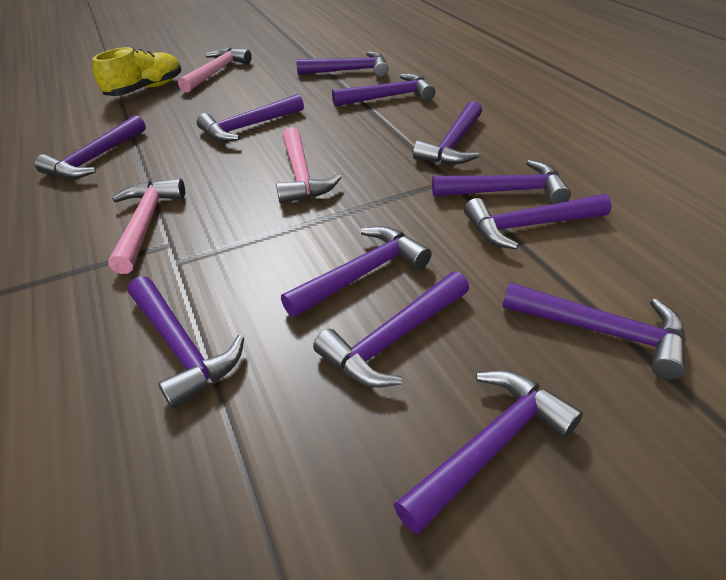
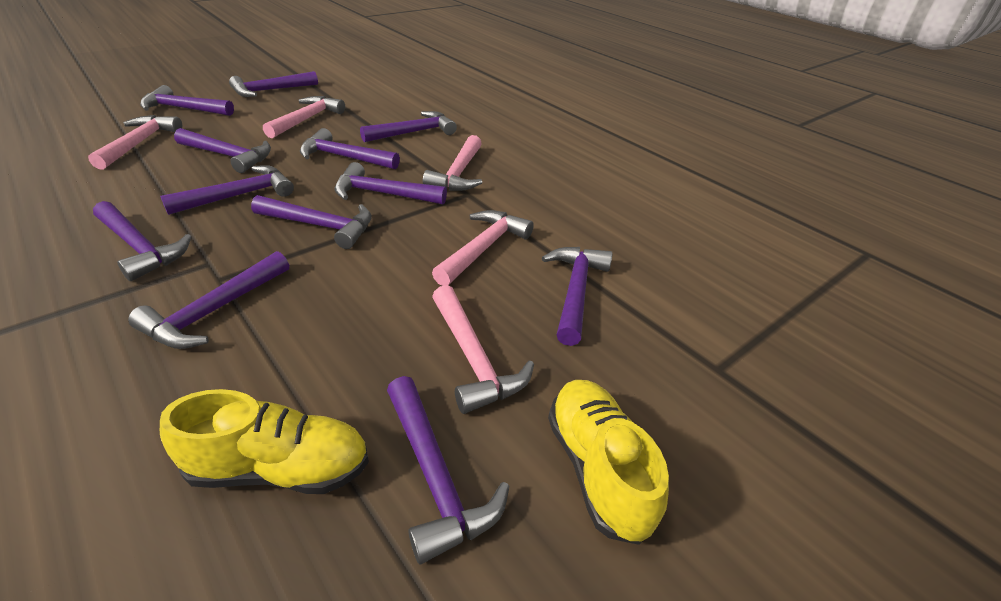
pink hammer: 3 -> 5
yellow shoe: 1 -> 2

